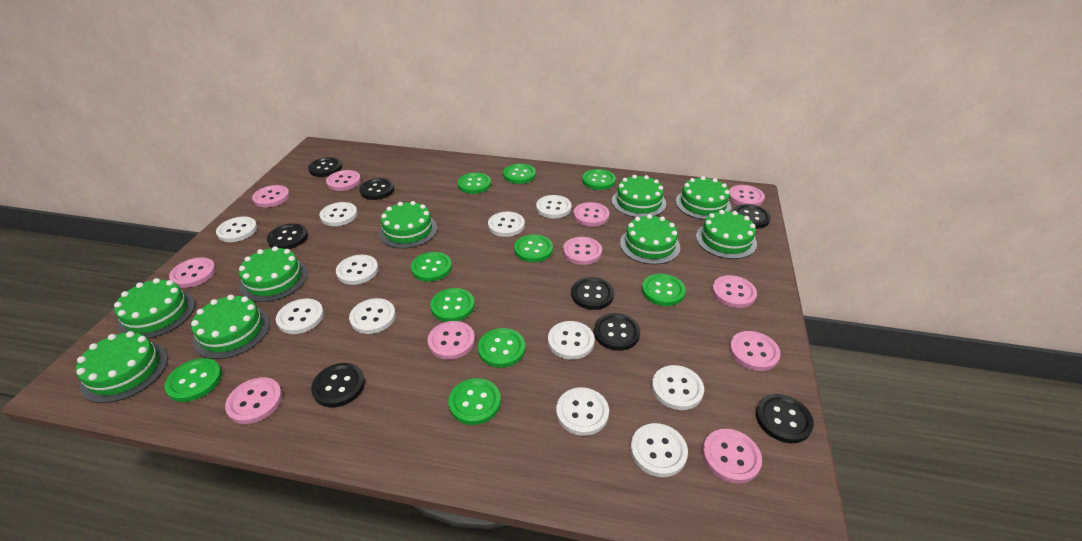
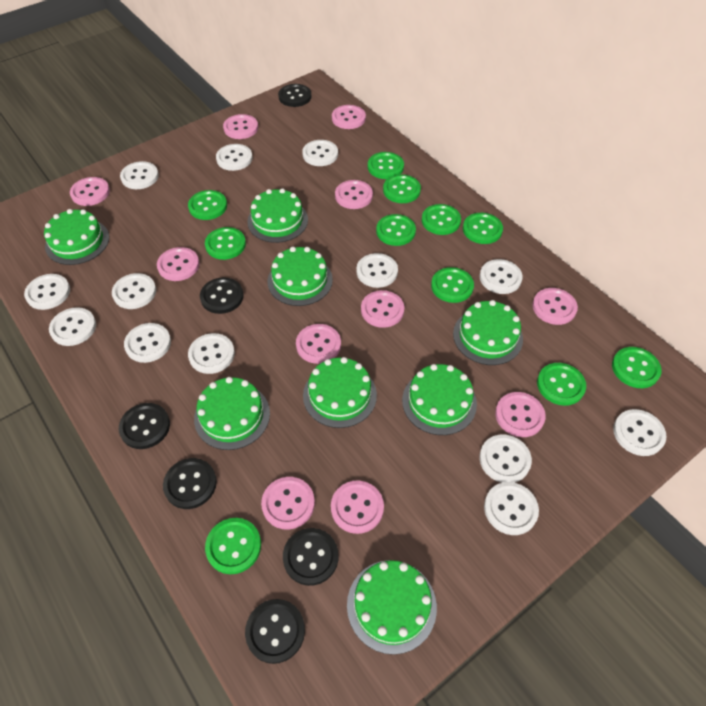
black button: 8 -> 6
green button: 10 -> 11
green cake: 9 -> 8
white button: 11 -> 13

